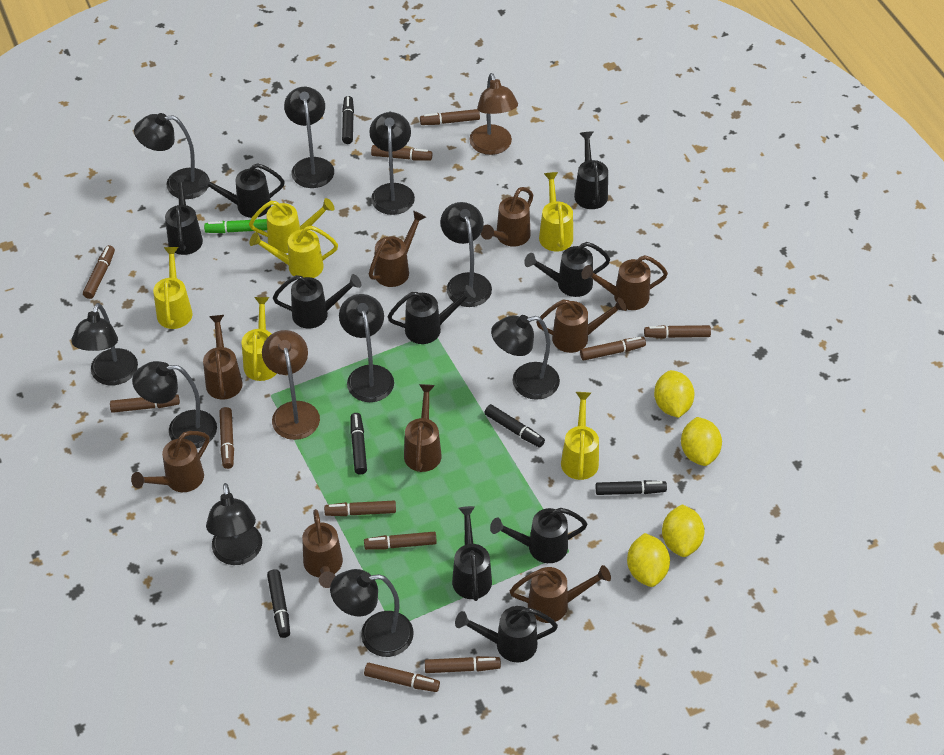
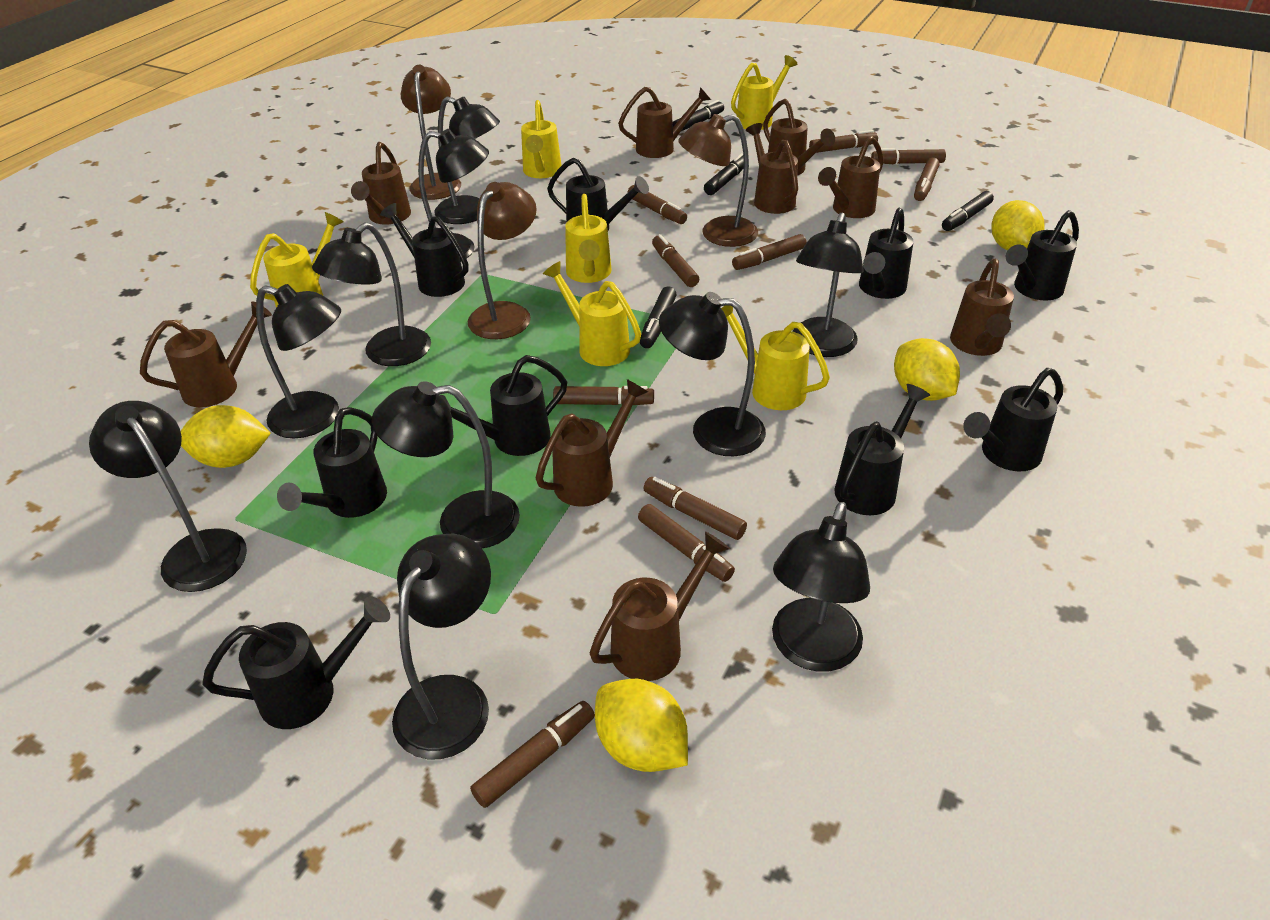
black marker: 5 -> 4
brown lamp: 2 -> 3
brown marker: 11 -> 10
green marker: 1 -> 0

